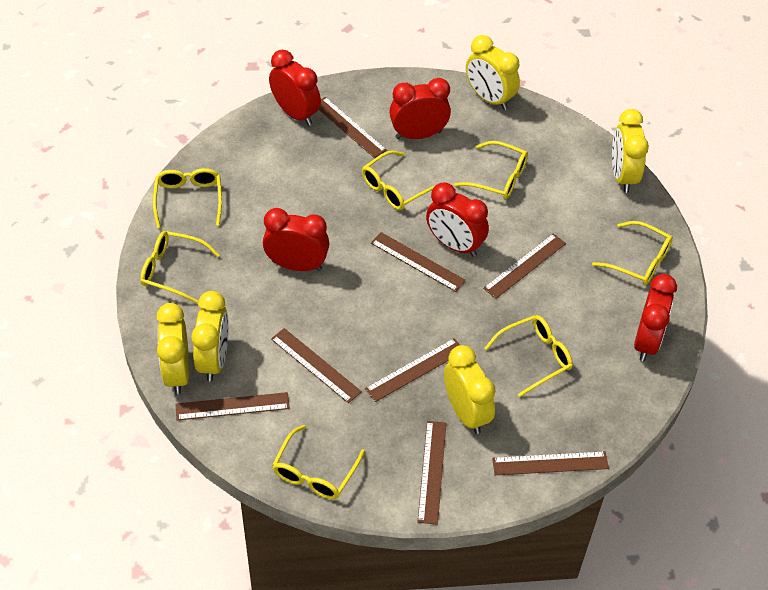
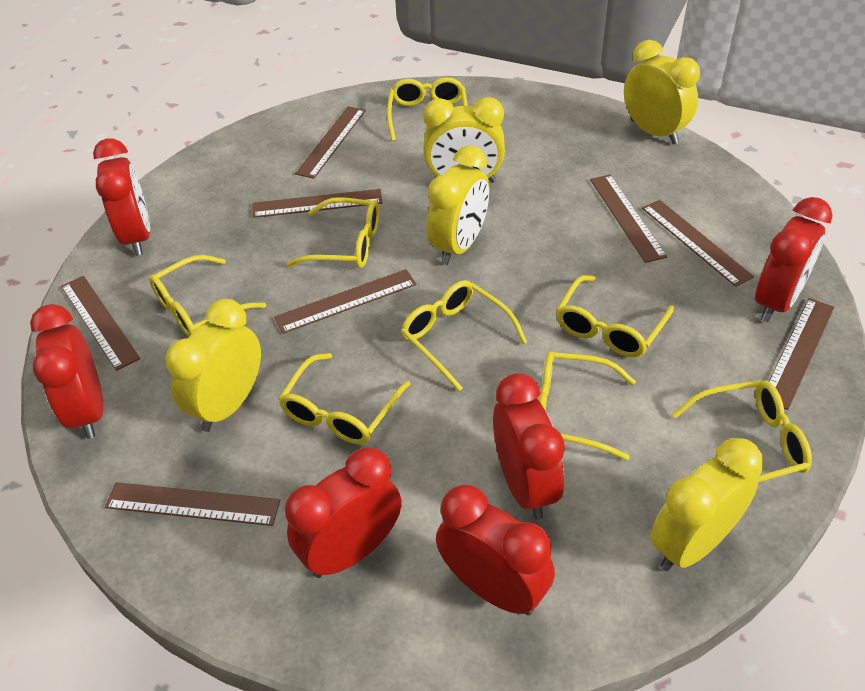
red clock: 5 -> 6
yellow glasses: 7 -> 8

